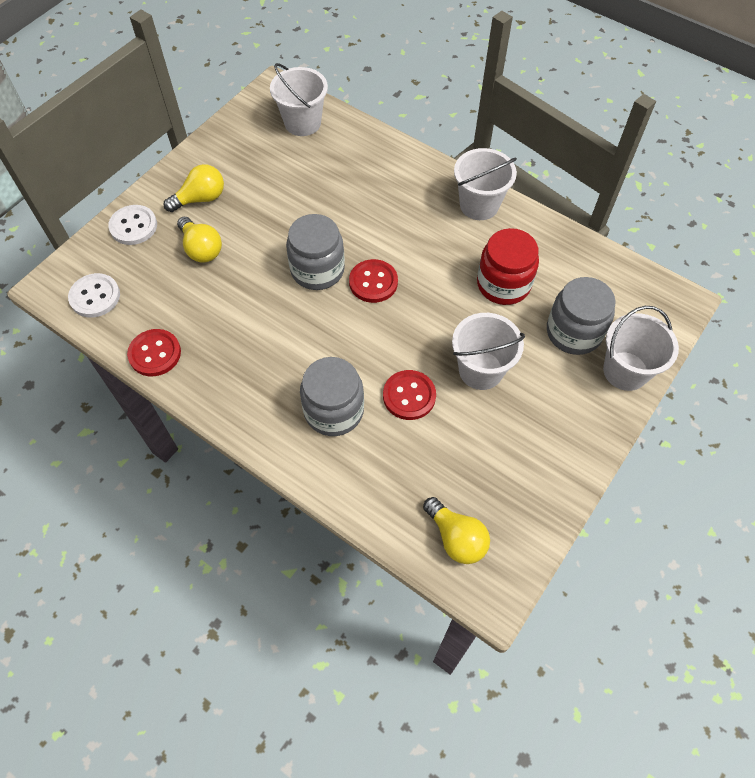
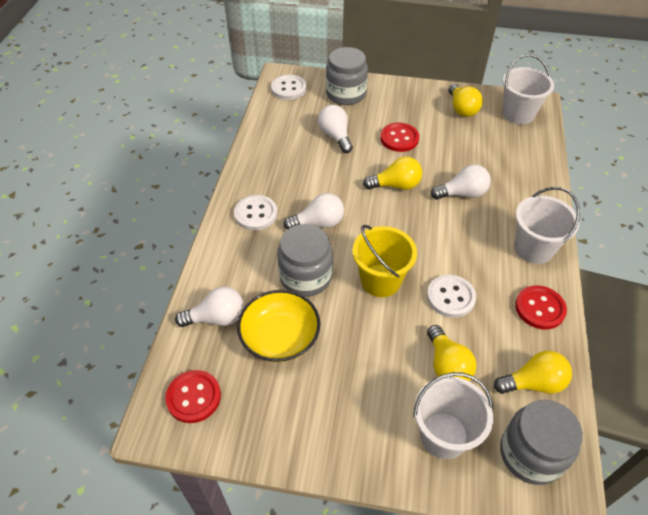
red jar: 1 -> 0
white bucket: 4 -> 3
white button: 2 -> 3
white light bulb: 0 -> 4
yellow bowl: 0 -> 1
yellow bucket: 0 -> 1
yellow light bulb: 3 -> 4

